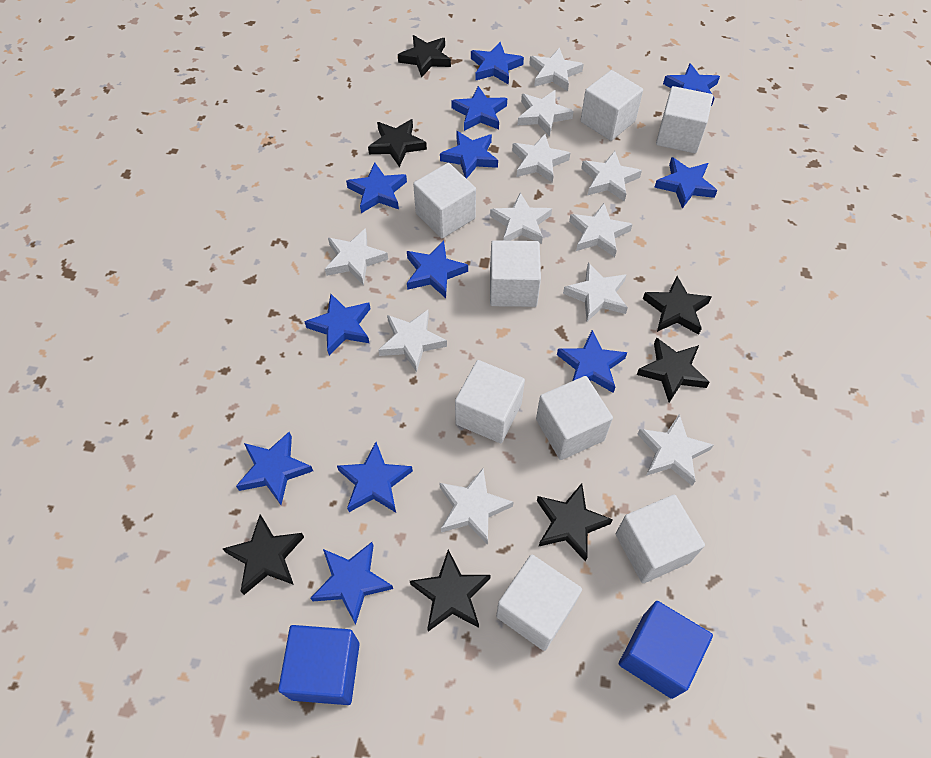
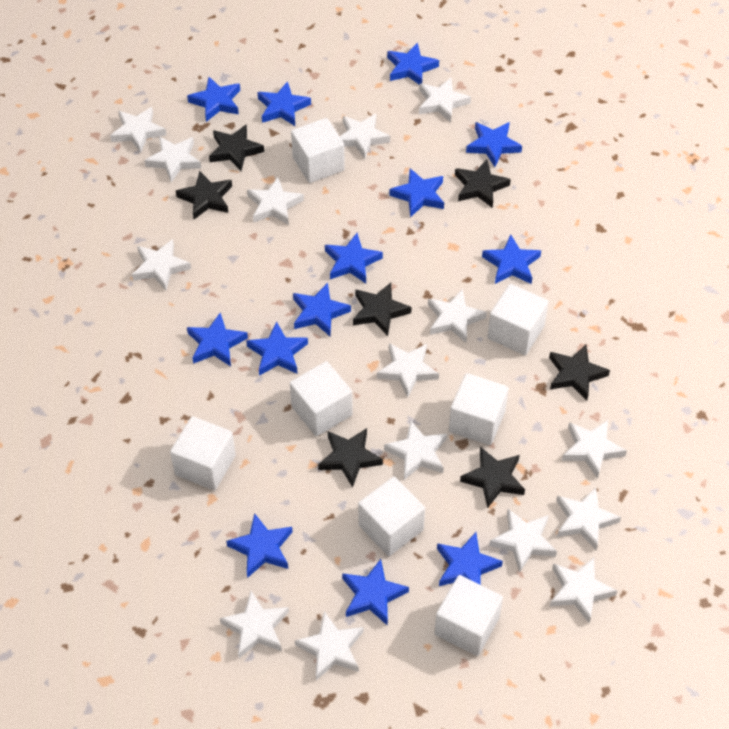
blue cube: 2 -> 0
blue star: 12 -> 13
white cube: 8 -> 7
white star: 11 -> 15

